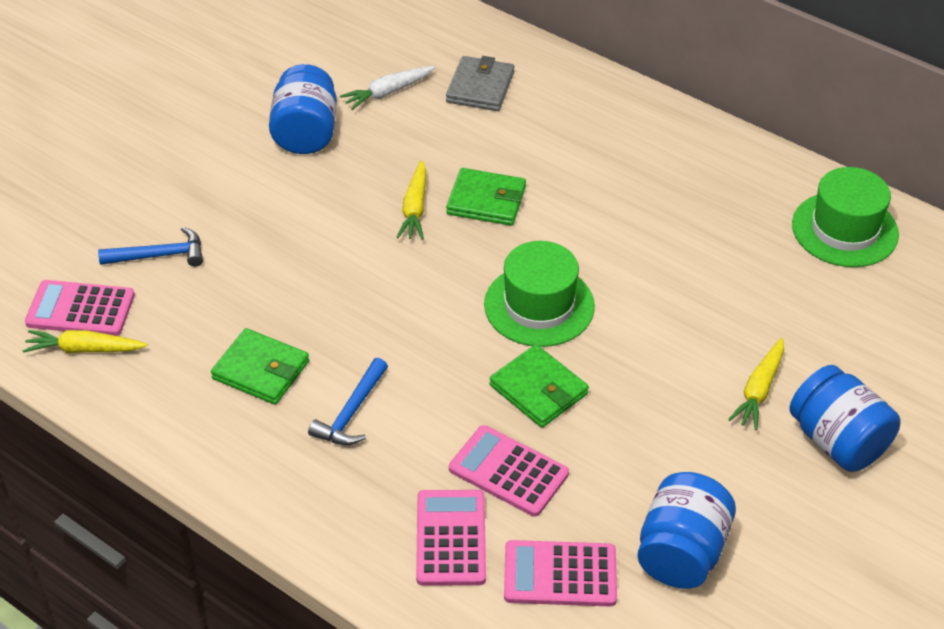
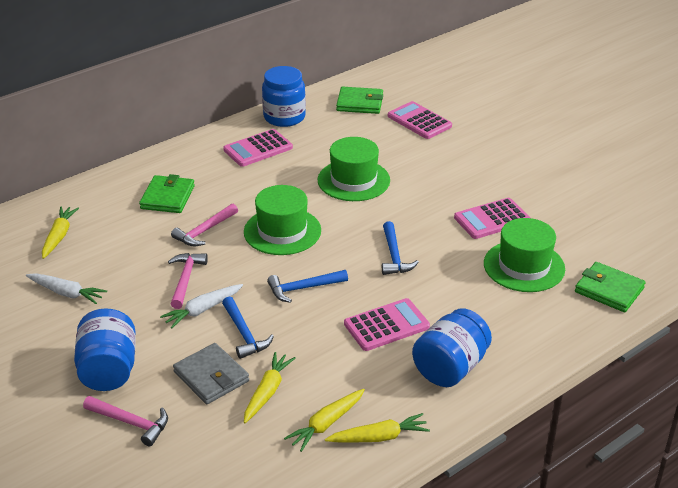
blue hammer: 2 -> 3
green hat: 2 -> 3
pink hammer: 0 -> 3
white carrot: 1 -> 2
yellow carrot: 3 -> 4

